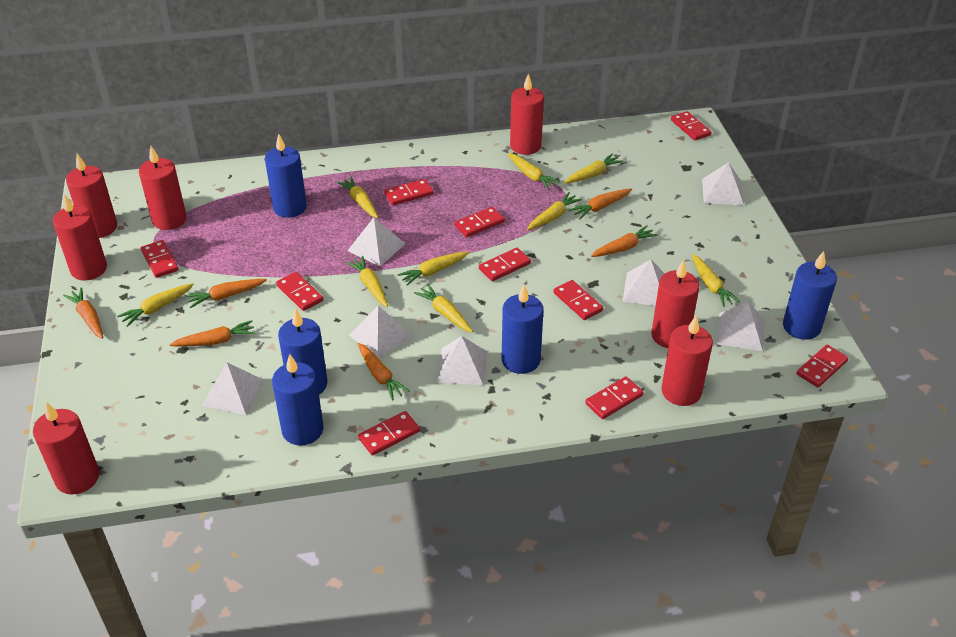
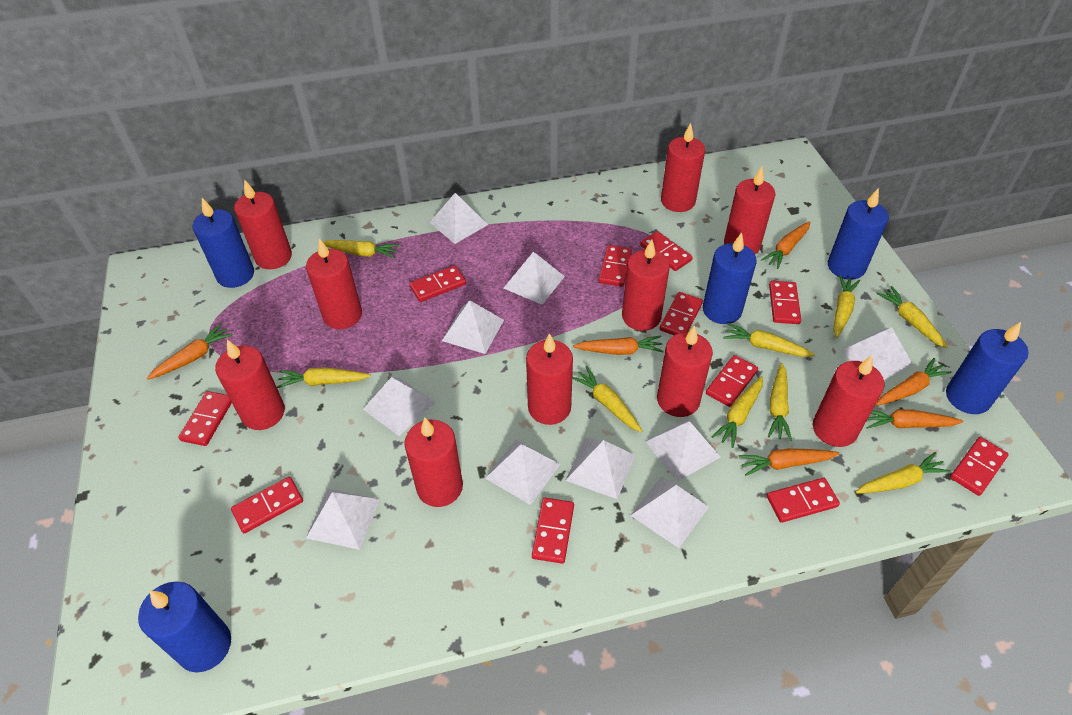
red candle: 7 -> 10
red domino: 10 -> 11
white pyramid: 7 -> 10

